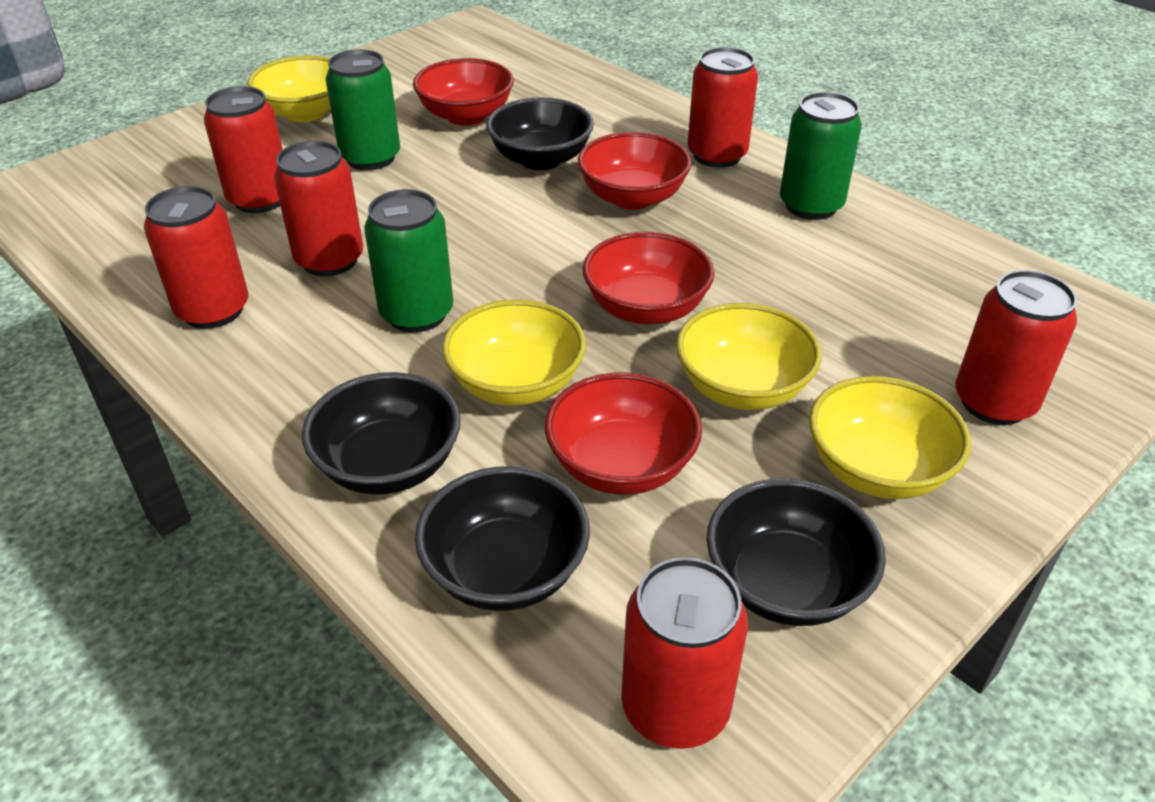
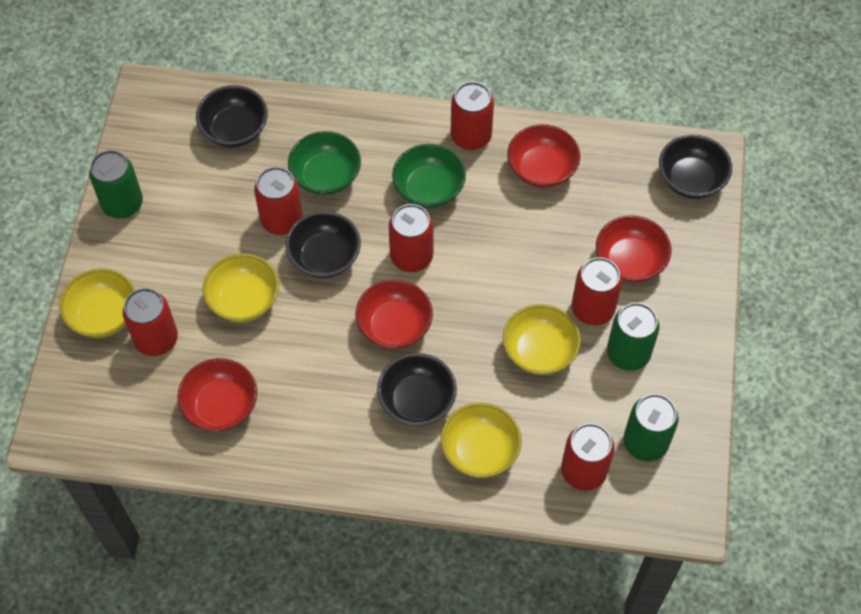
green bowl: 0 -> 2

